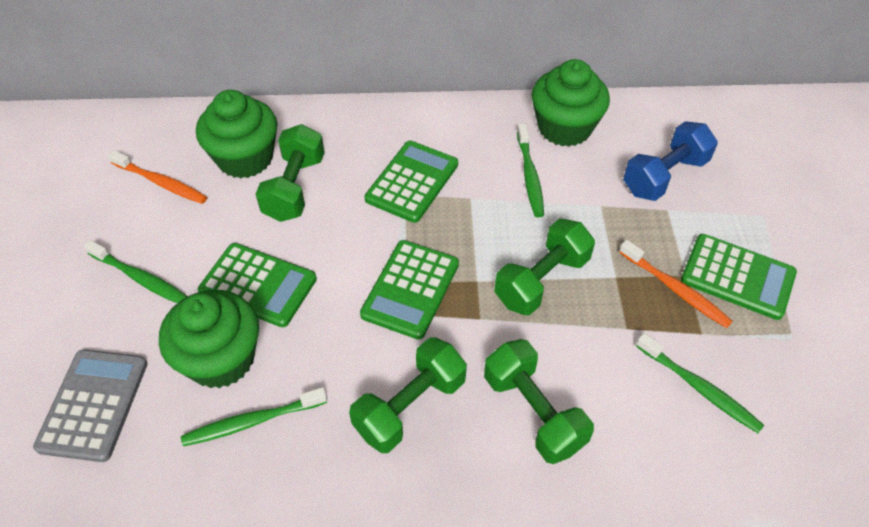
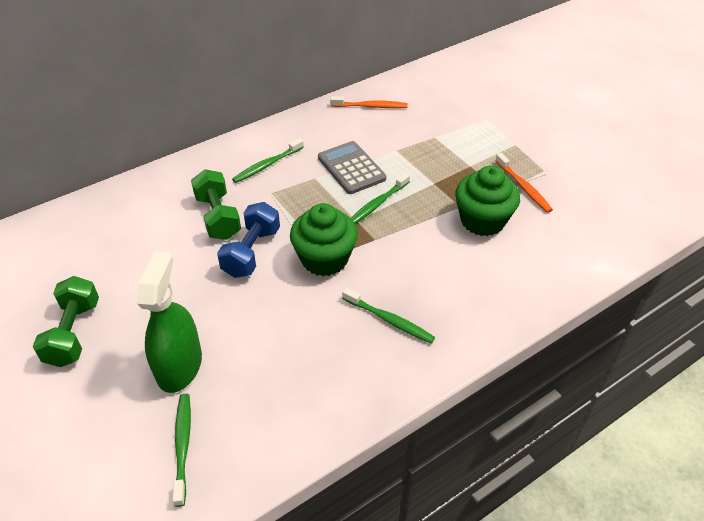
green calculator: 4 -> 0
green cupcake: 3 -> 2
green dumbbell: 4 -> 2
green spray bottle: 0 -> 1

